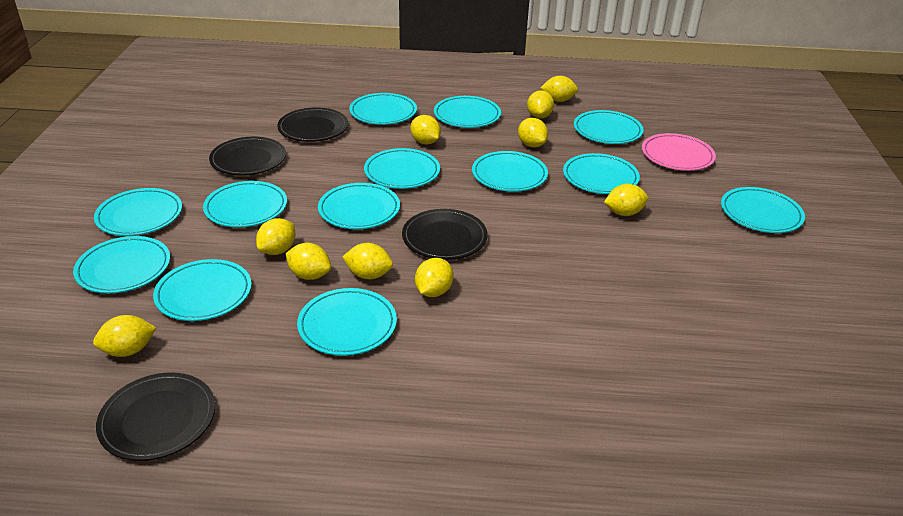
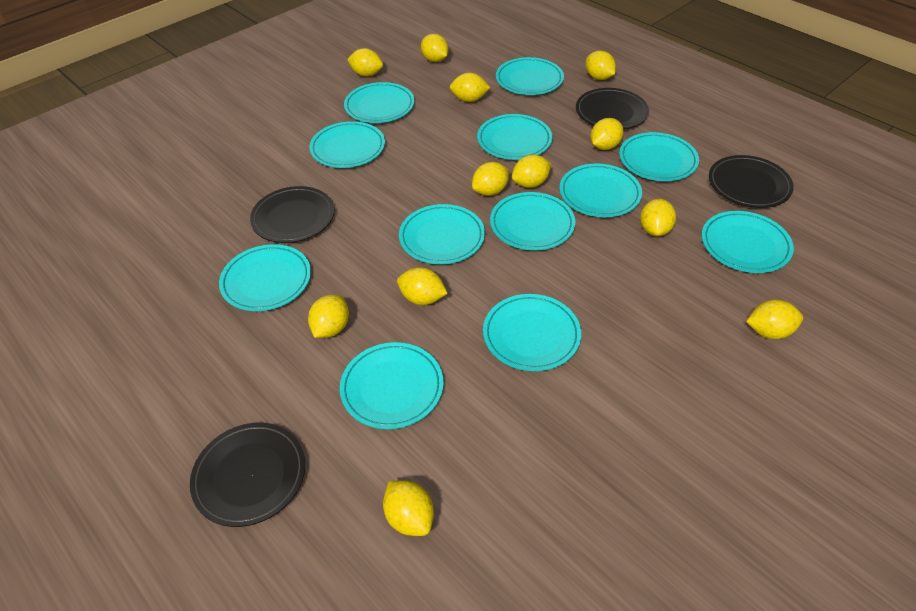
pink plate: 1 -> 0
turquoise plate: 13 -> 12
yellow lemon: 10 -> 12

